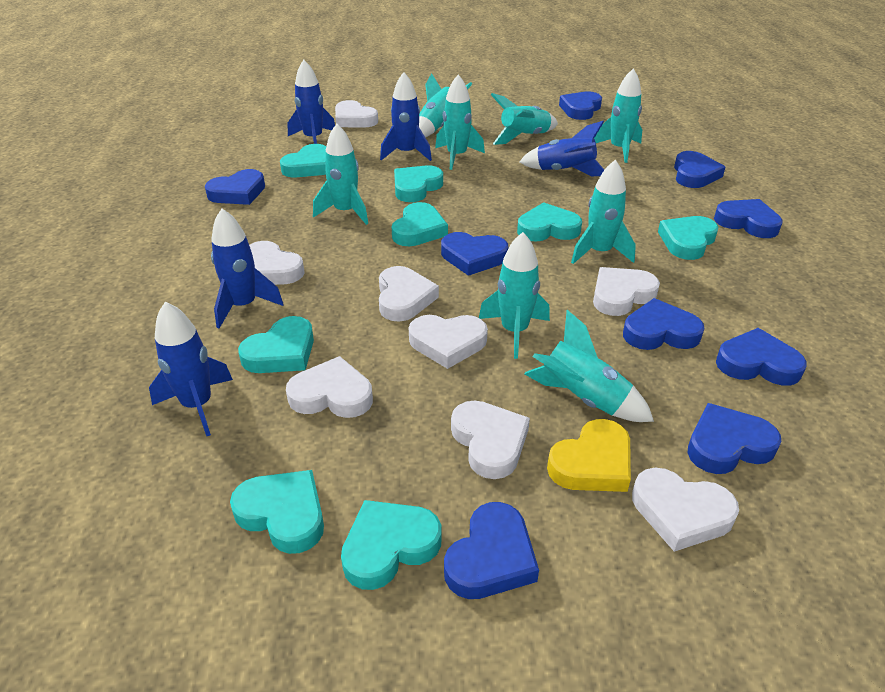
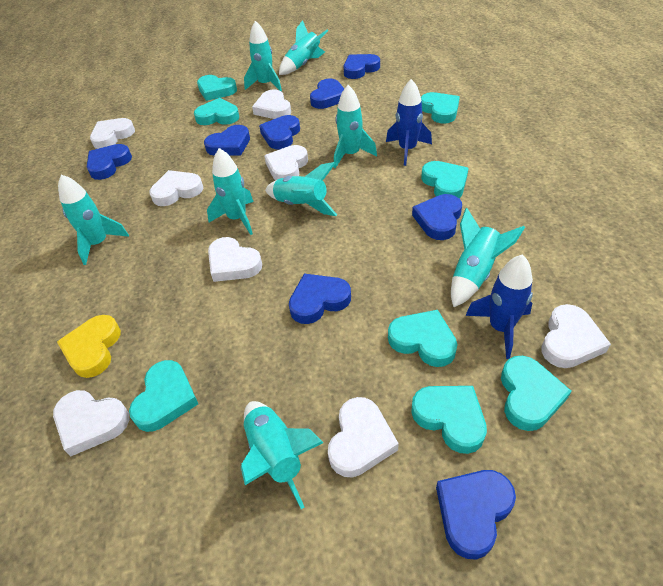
blue heart: 9 -> 8
blue rocket: 5 -> 2

